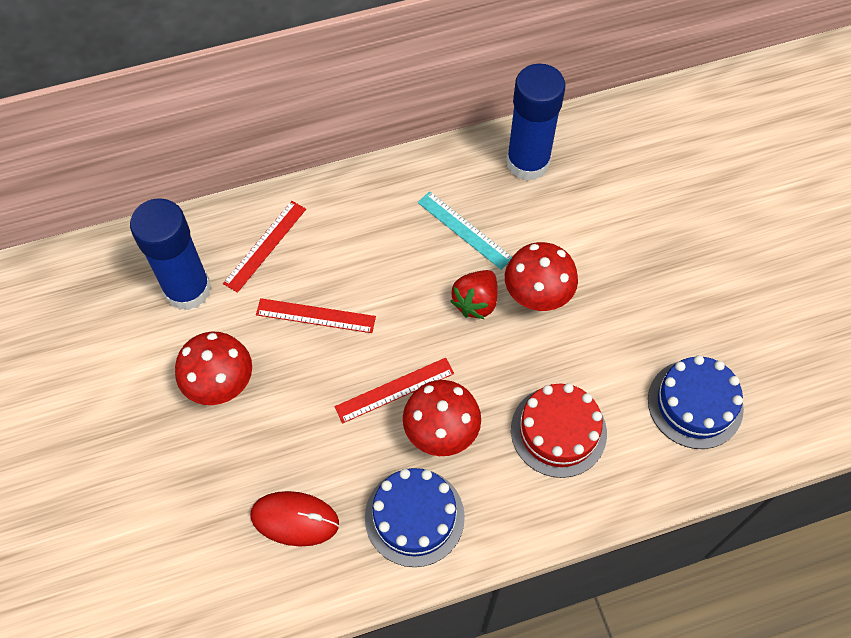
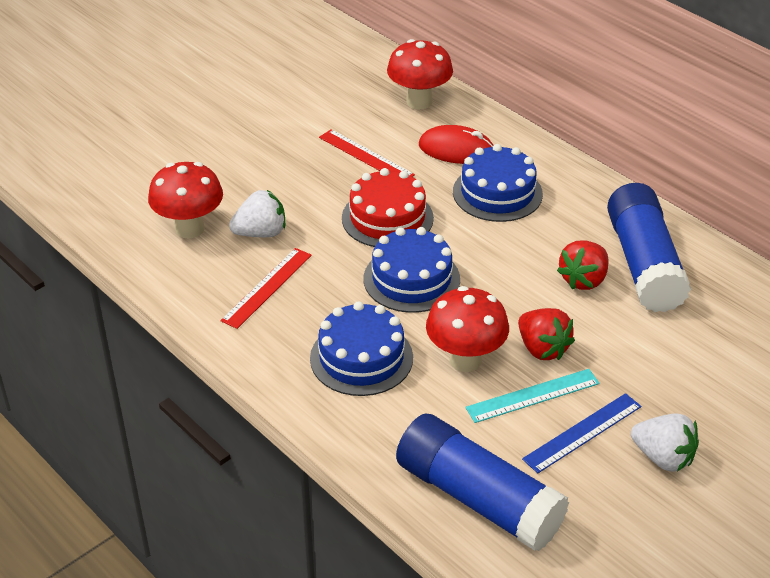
blue cake: 2 -> 3
blue ruler: 0 -> 1
red ruler: 3 -> 2
red strawberry: 1 -> 2
white strawberry: 0 -> 2

